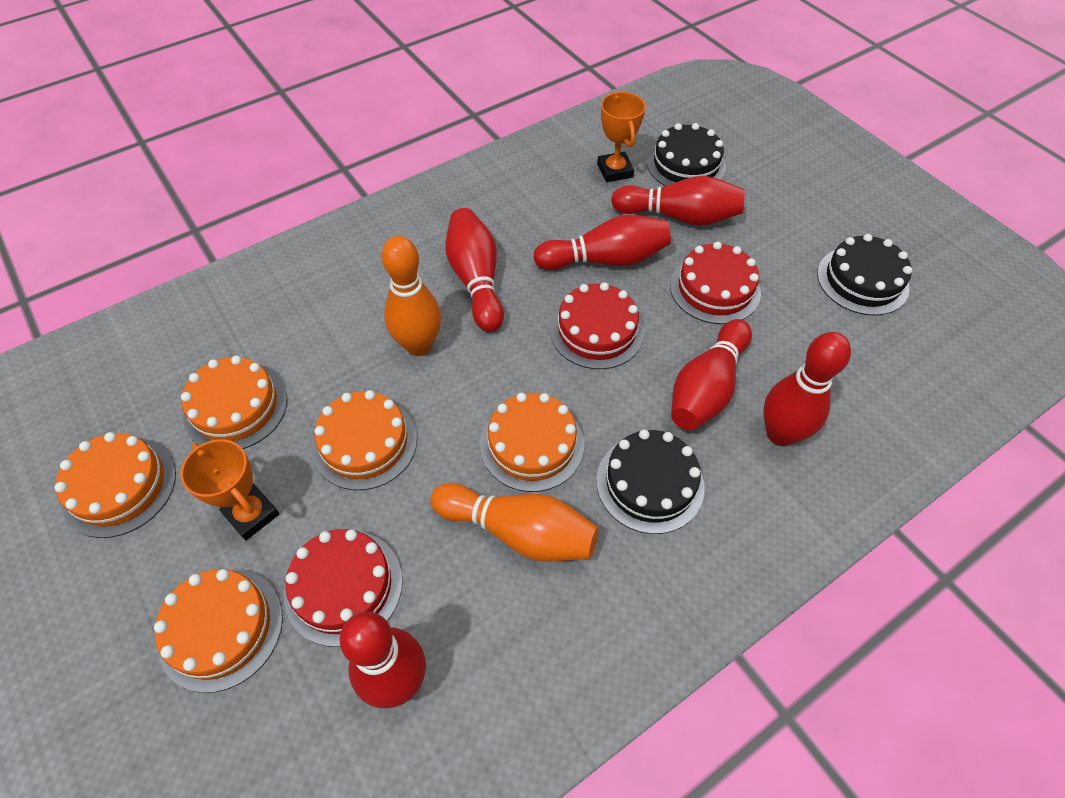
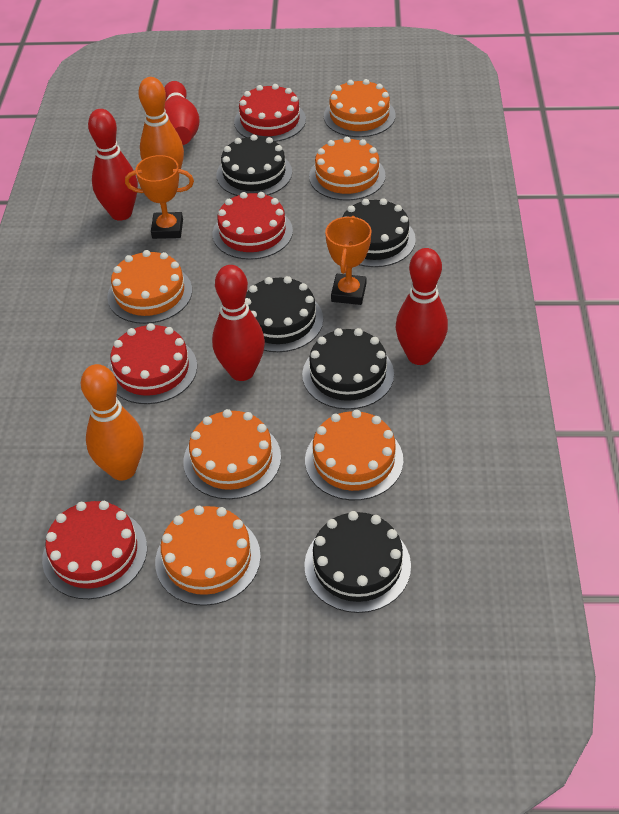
black cake: 3 -> 5
orange cake: 5 -> 6
red bowling pin: 6 -> 4
red cake: 3 -> 4

